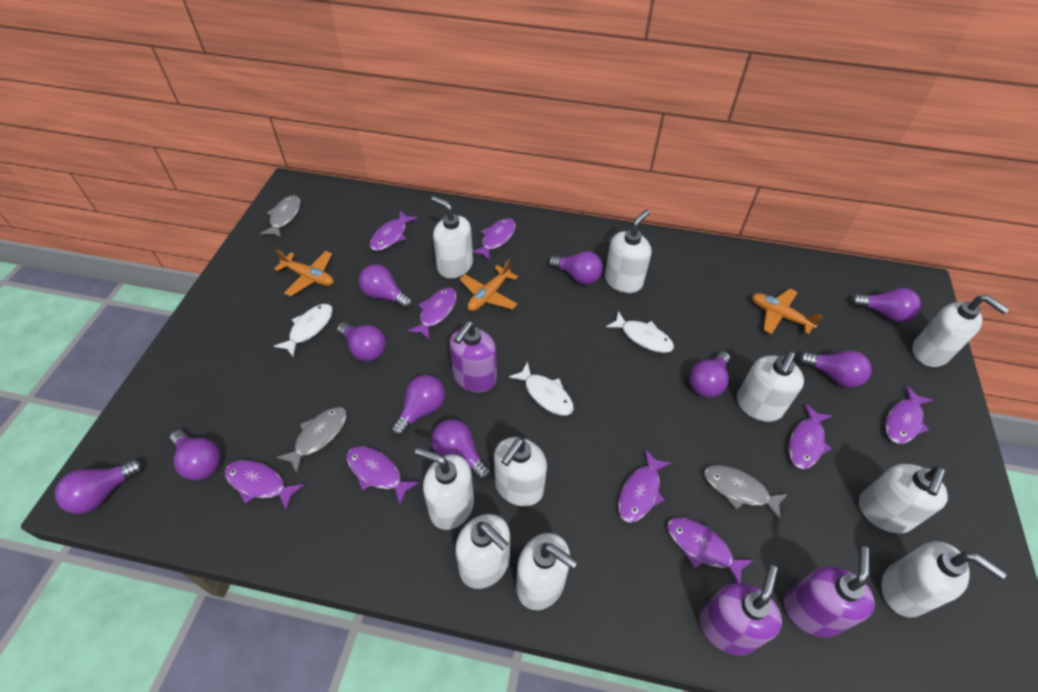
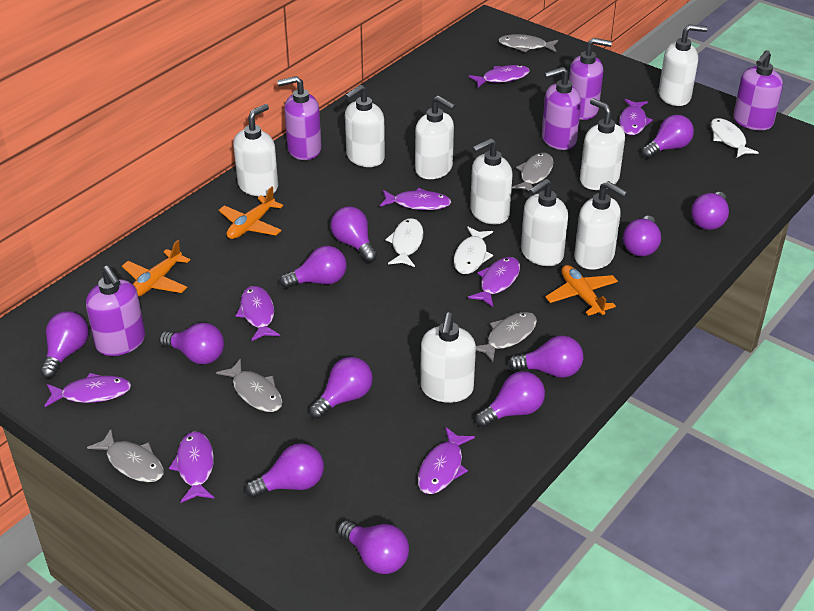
grey fish: 3 -> 5
purple fish: 9 -> 8
purple light bulb: 10 -> 12
purple soap dispenser: 3 -> 5
white soap dispenser: 10 -> 9

